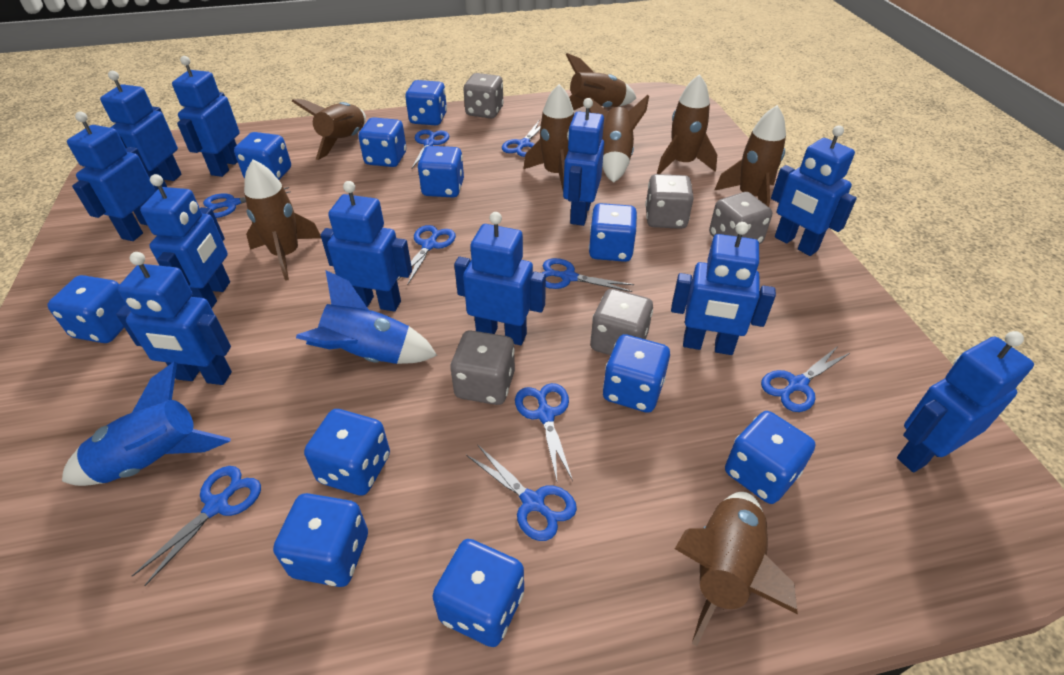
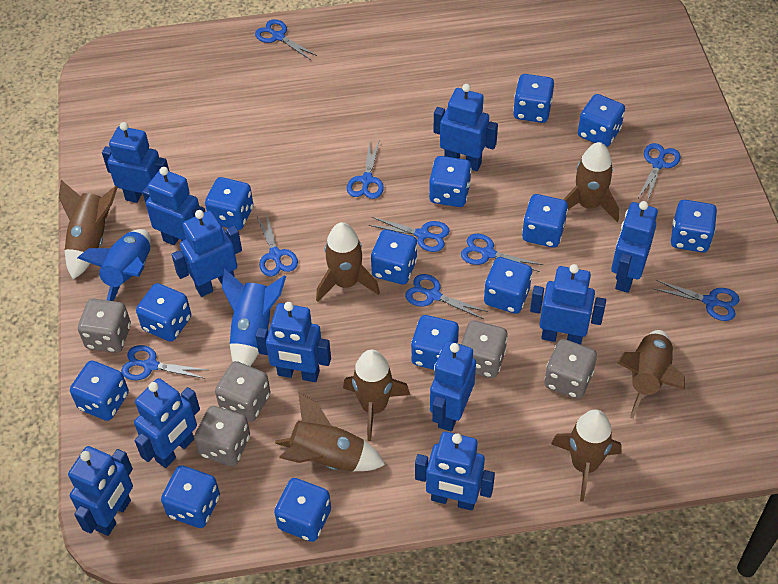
blue dice: 11 -> 13
brown rocket: 8 -> 7

